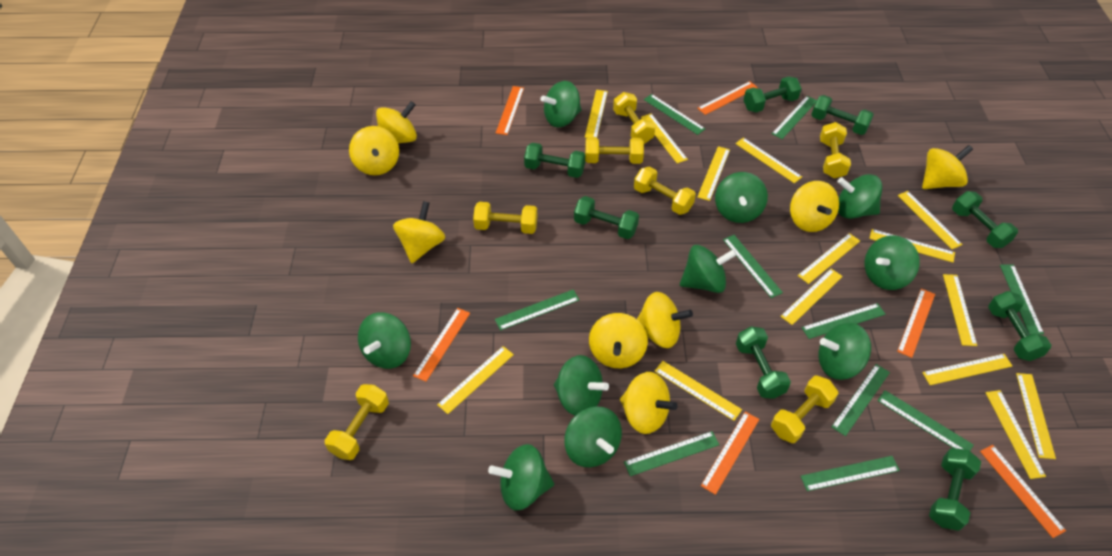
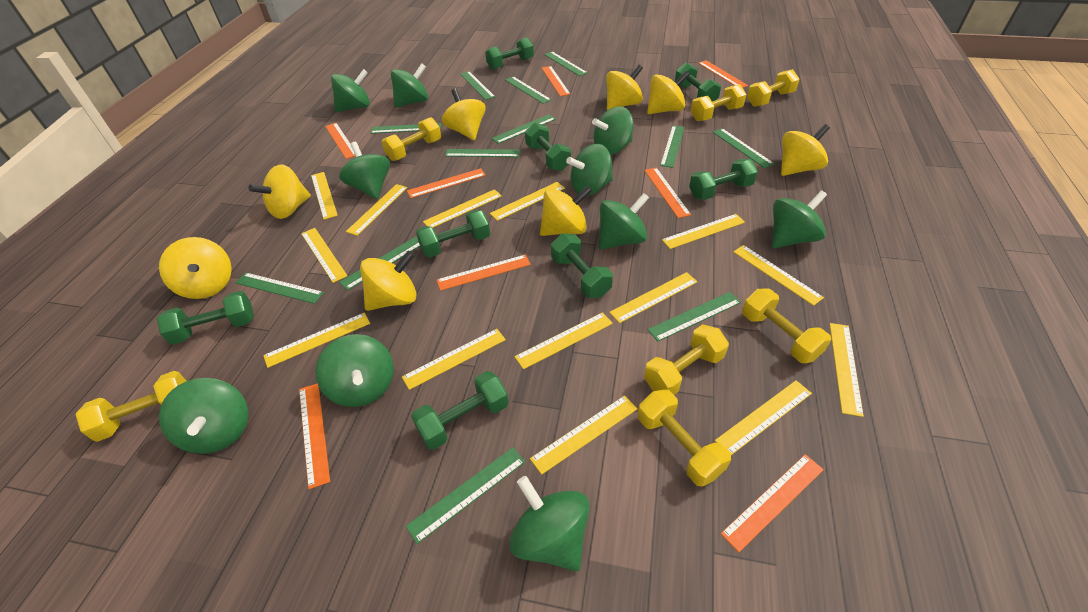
green ruler: 10 -> 12
orange ruler: 6 -> 8

